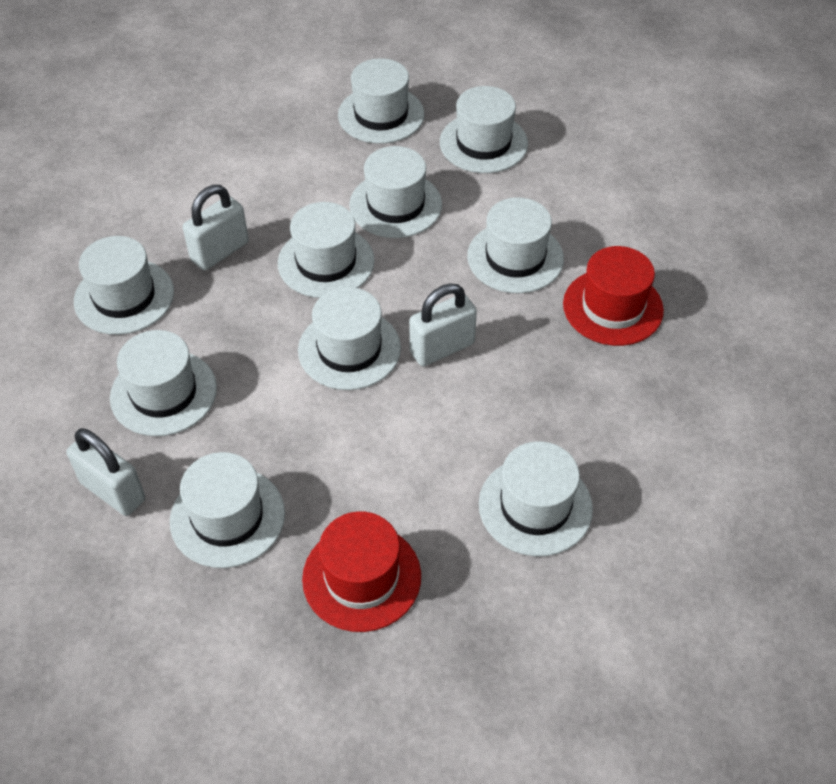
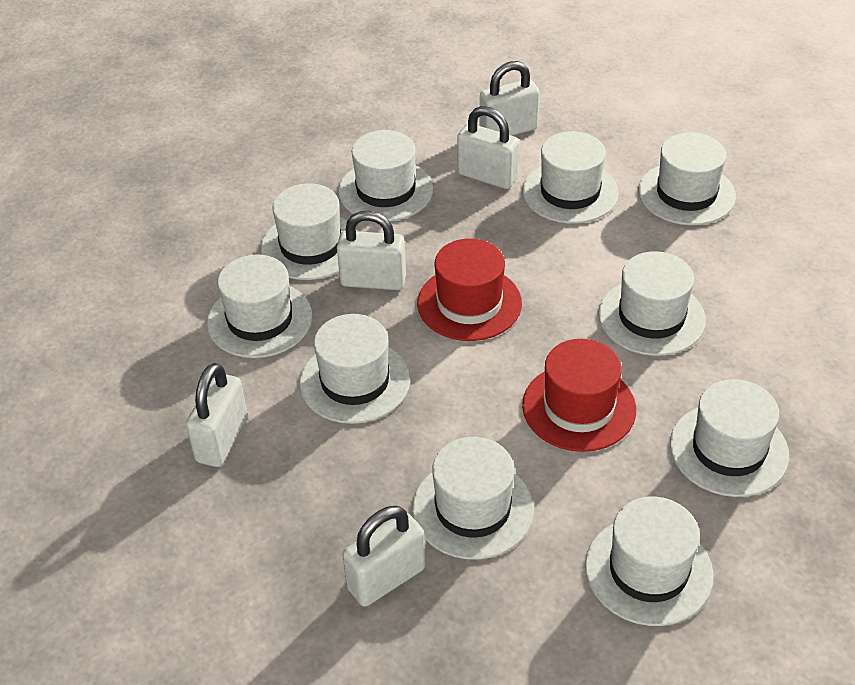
white padlock: 3 -> 5

